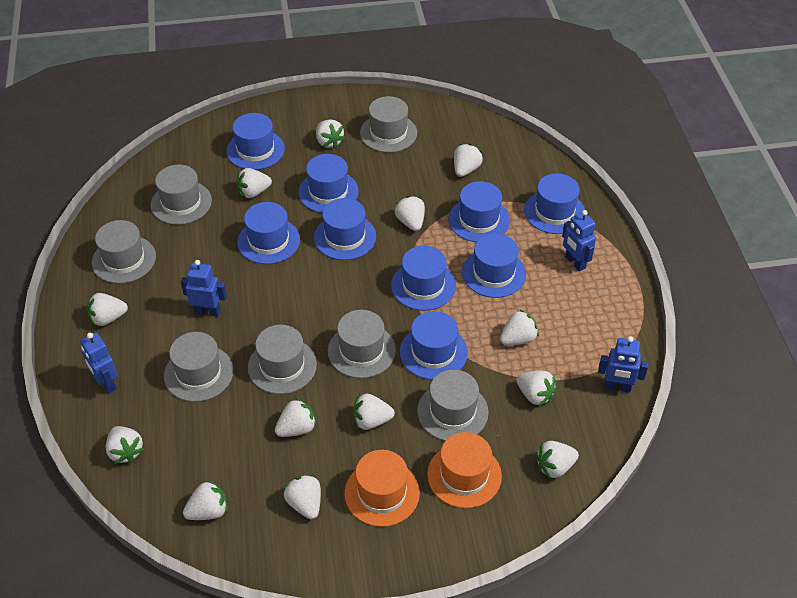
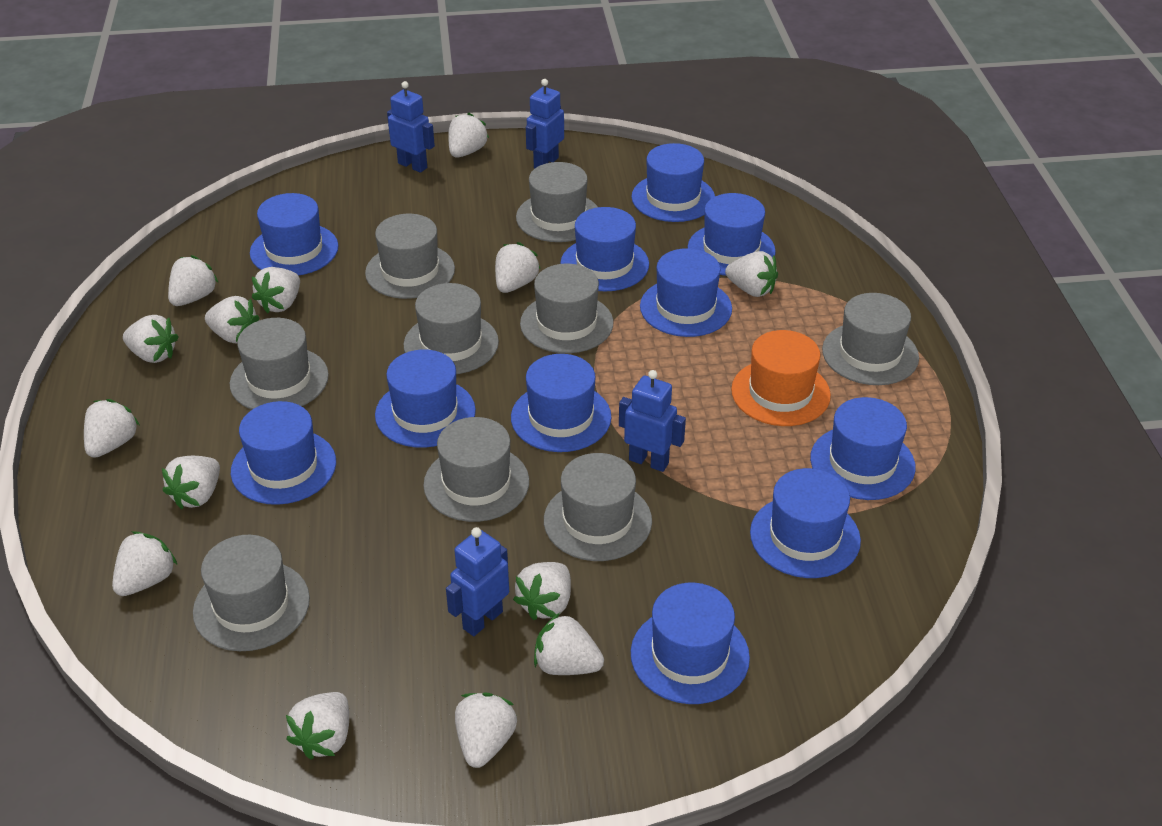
blue hat: 9 -> 11
grey hat: 7 -> 9
orange hat: 2 -> 1
white strawberry: 13 -> 14

